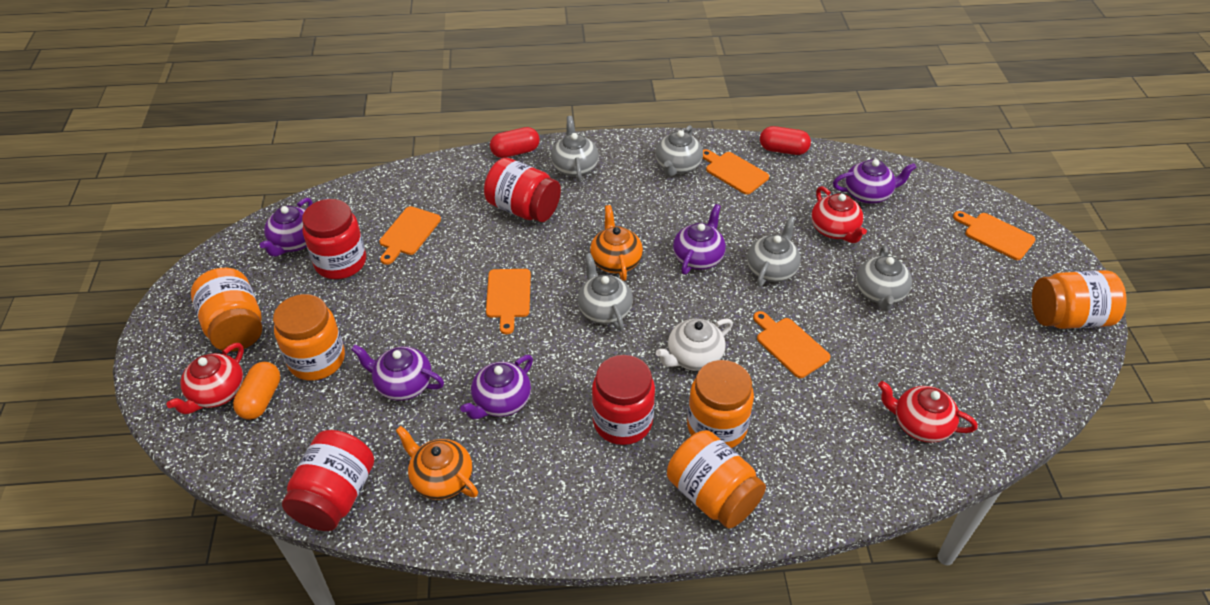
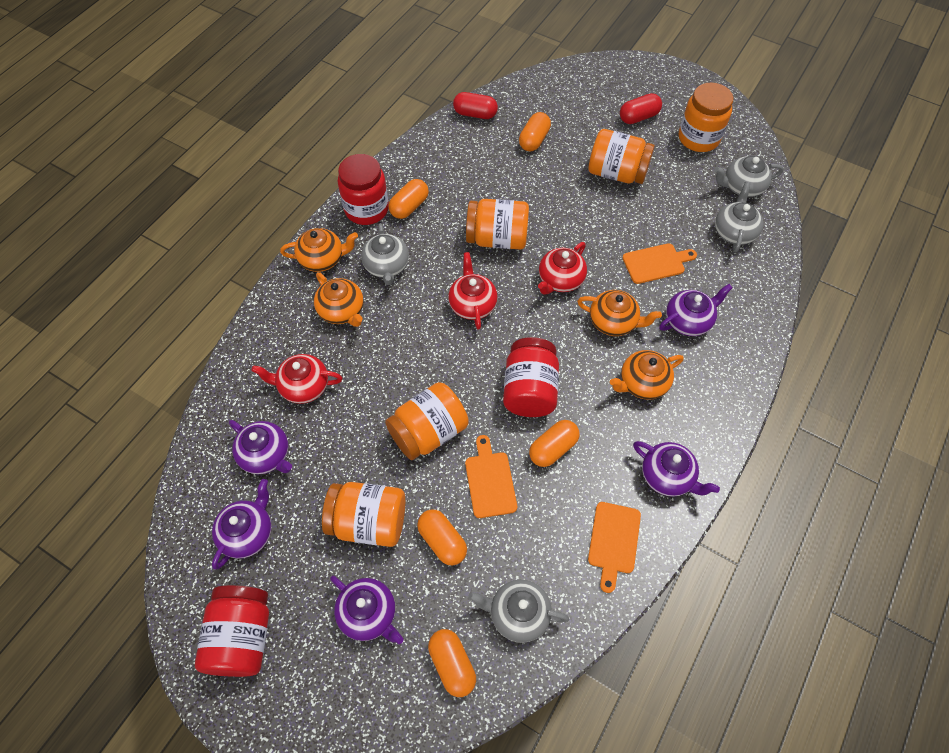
grey teapot: 5 -> 4
orange capsule: 1 -> 5
orange cutting board: 5 -> 3
orange teapot: 2 -> 4
red jar: 4 -> 3
white teapot: 1 -> 0

